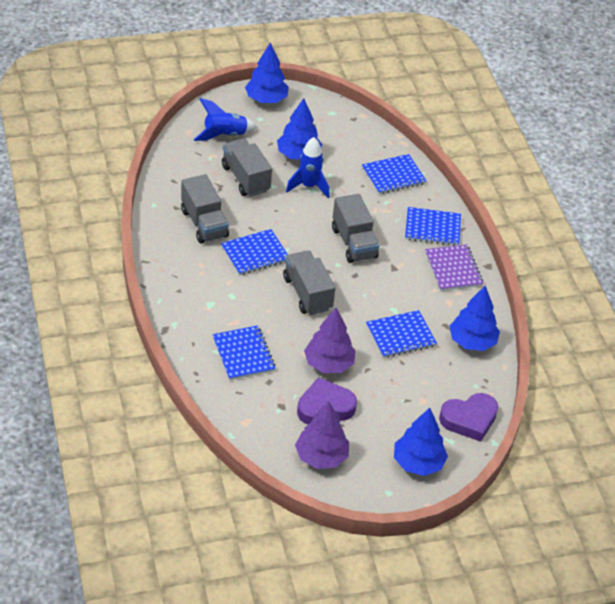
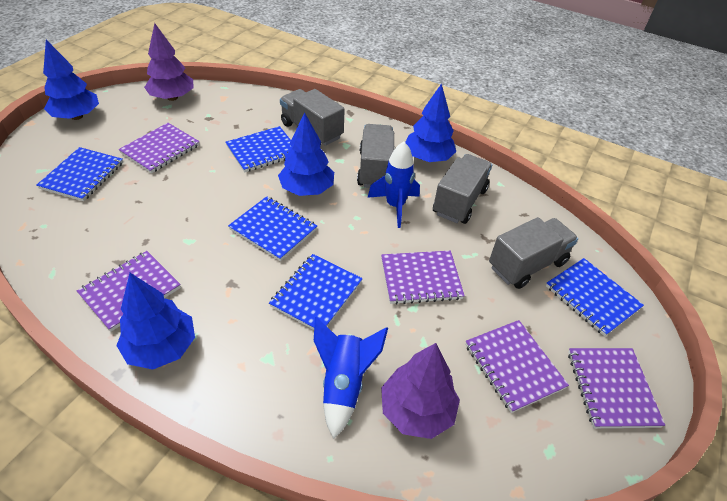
purple heart: 2 -> 0
purple notebook: 1 -> 5

